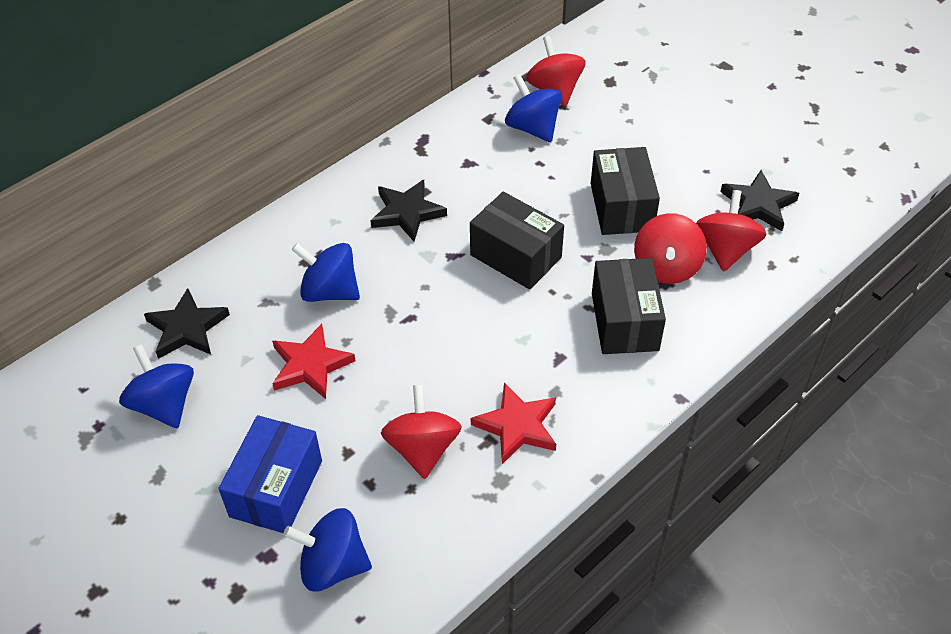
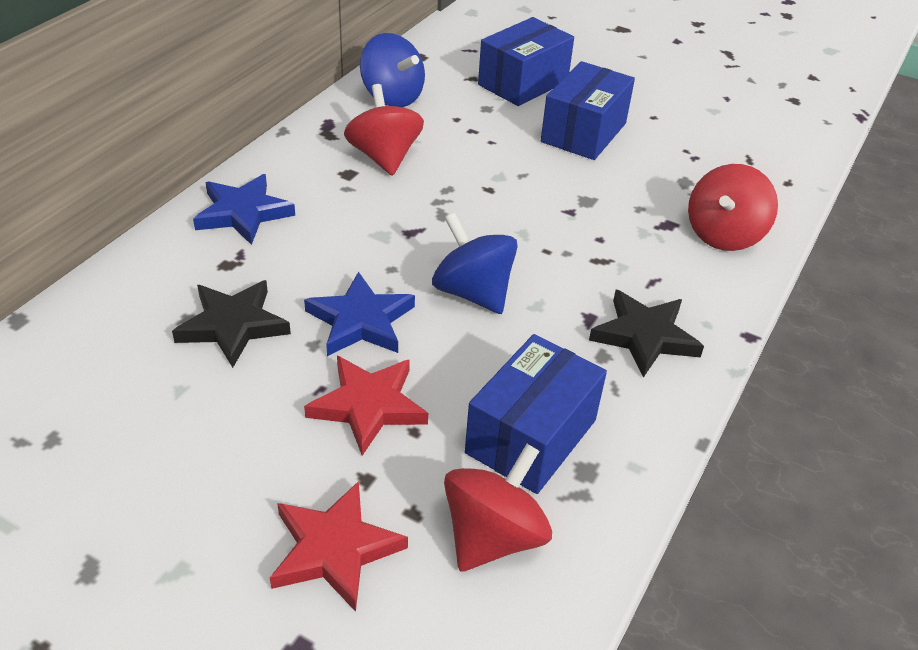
black box: 3 -> 0
black star: 3 -> 2
blue box: 1 -> 3
blue spinning top: 4 -> 2
blue star: 0 -> 2
red spinning top: 4 -> 3

